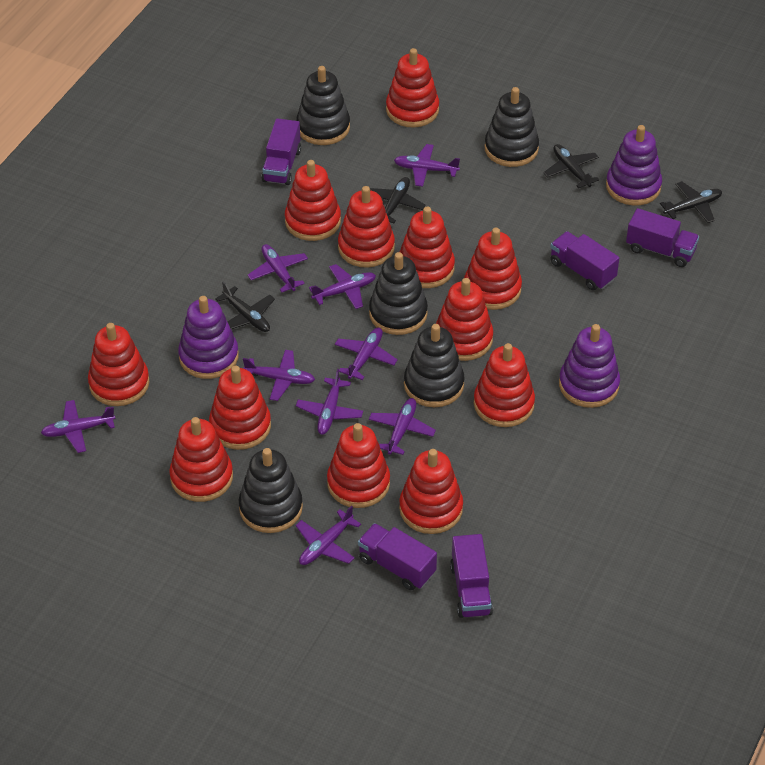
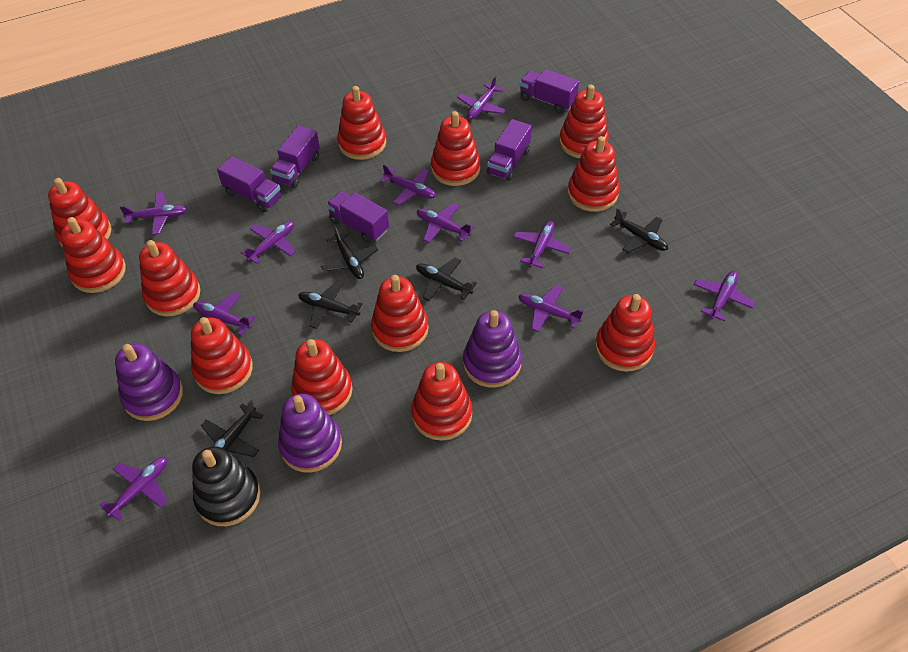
black plane: 4 -> 5
black stacking toy: 5 -> 1
purple plane: 9 -> 10

